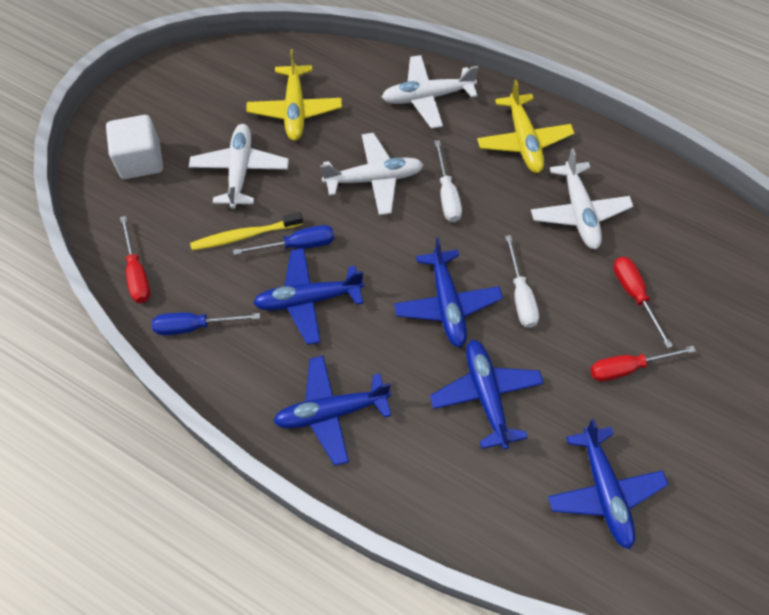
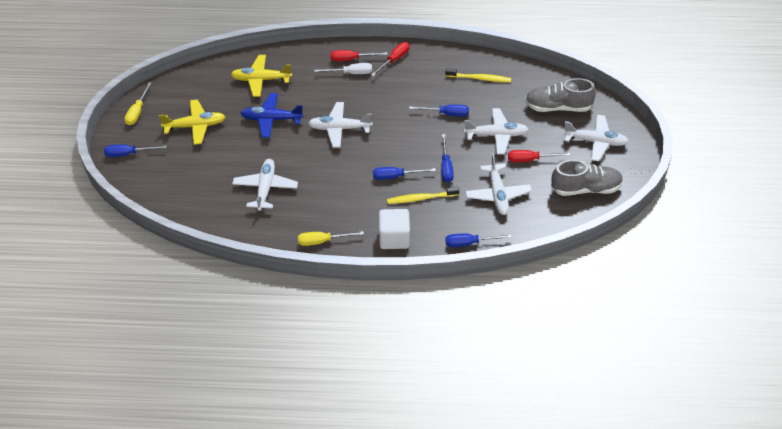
blue plane: 5 -> 1
blue screwdriver: 2 -> 5
grey shoe: 0 -> 2
white plane: 4 -> 5
white screwdriver: 2 -> 1
yellow screwdriver: 0 -> 2
yellow toothbrush: 1 -> 2

